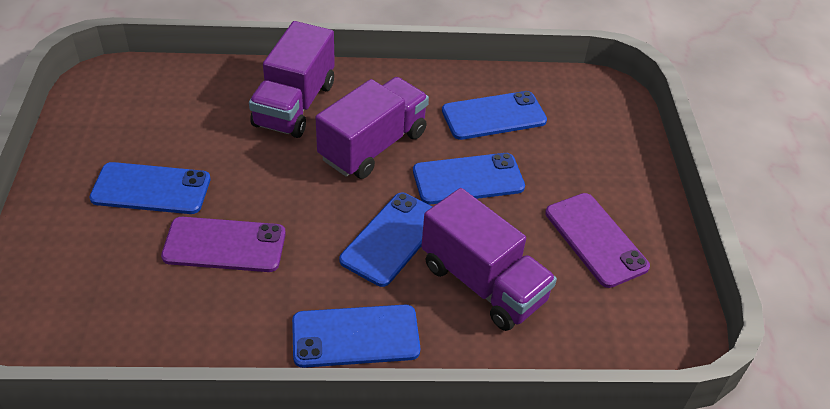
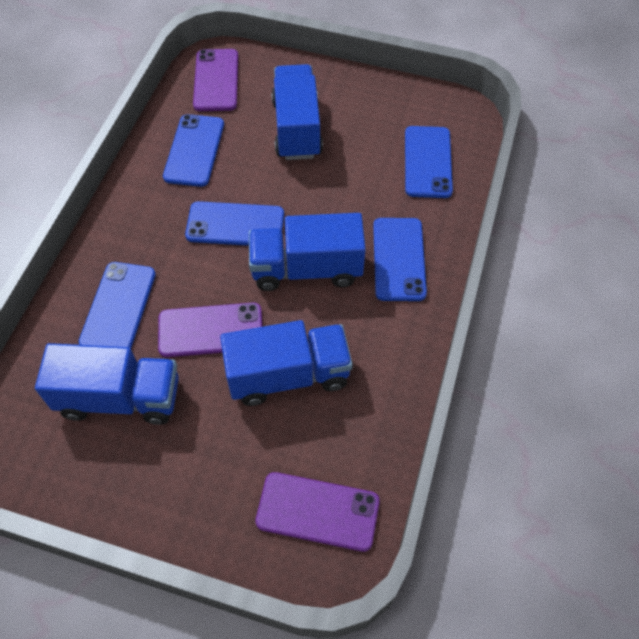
blue truck: 0 -> 4
purple phone: 2 -> 3
purple truck: 3 -> 0

